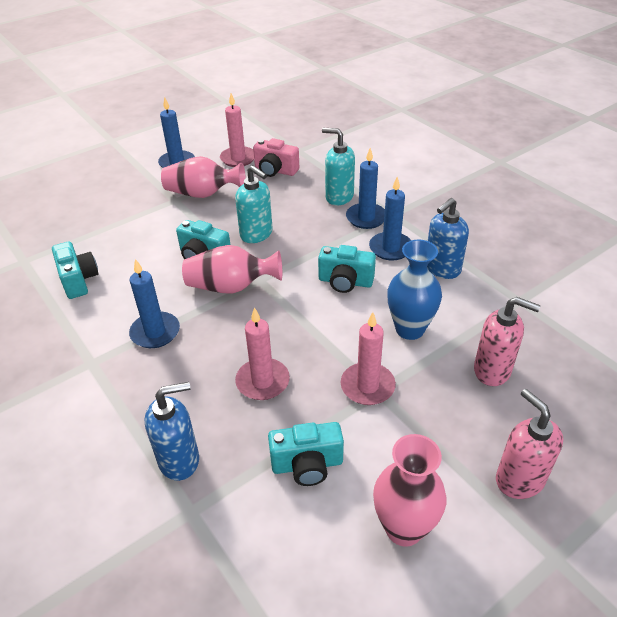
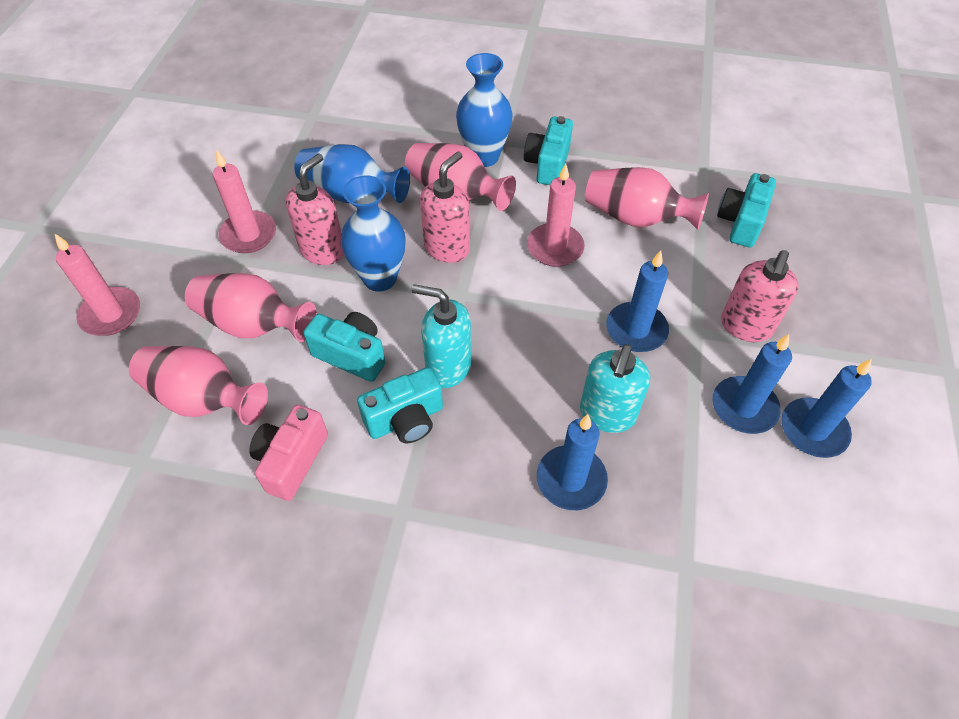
blue soap dispenser: 2 -> 0
blue vase: 1 -> 3
pink soap dispenser: 2 -> 3
pink vase: 3 -> 4

